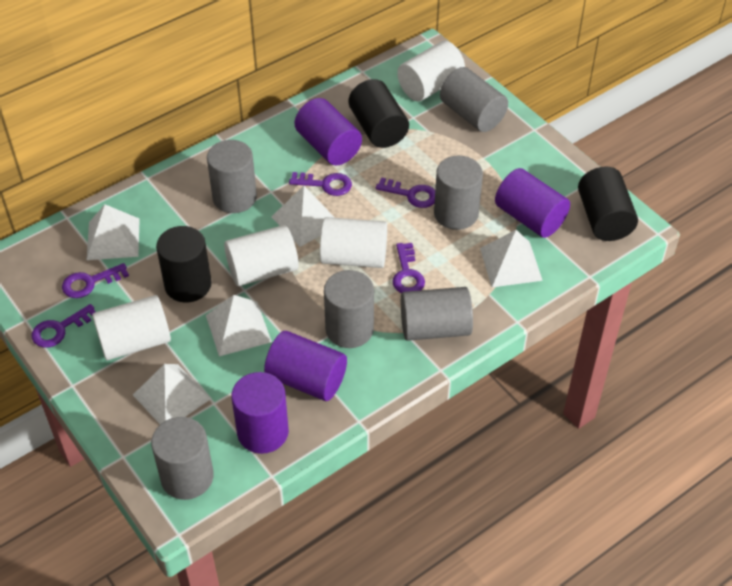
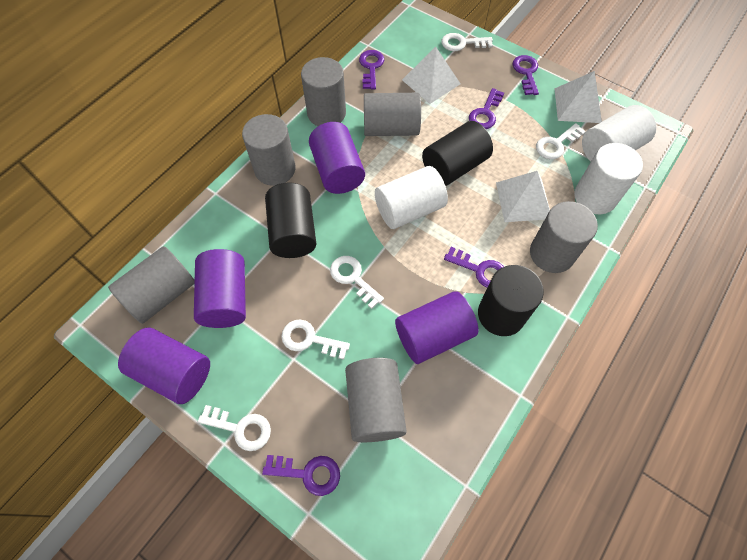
white cylinder: 4 -> 3
white key: 0 -> 5
white pyramid: 5 -> 3

